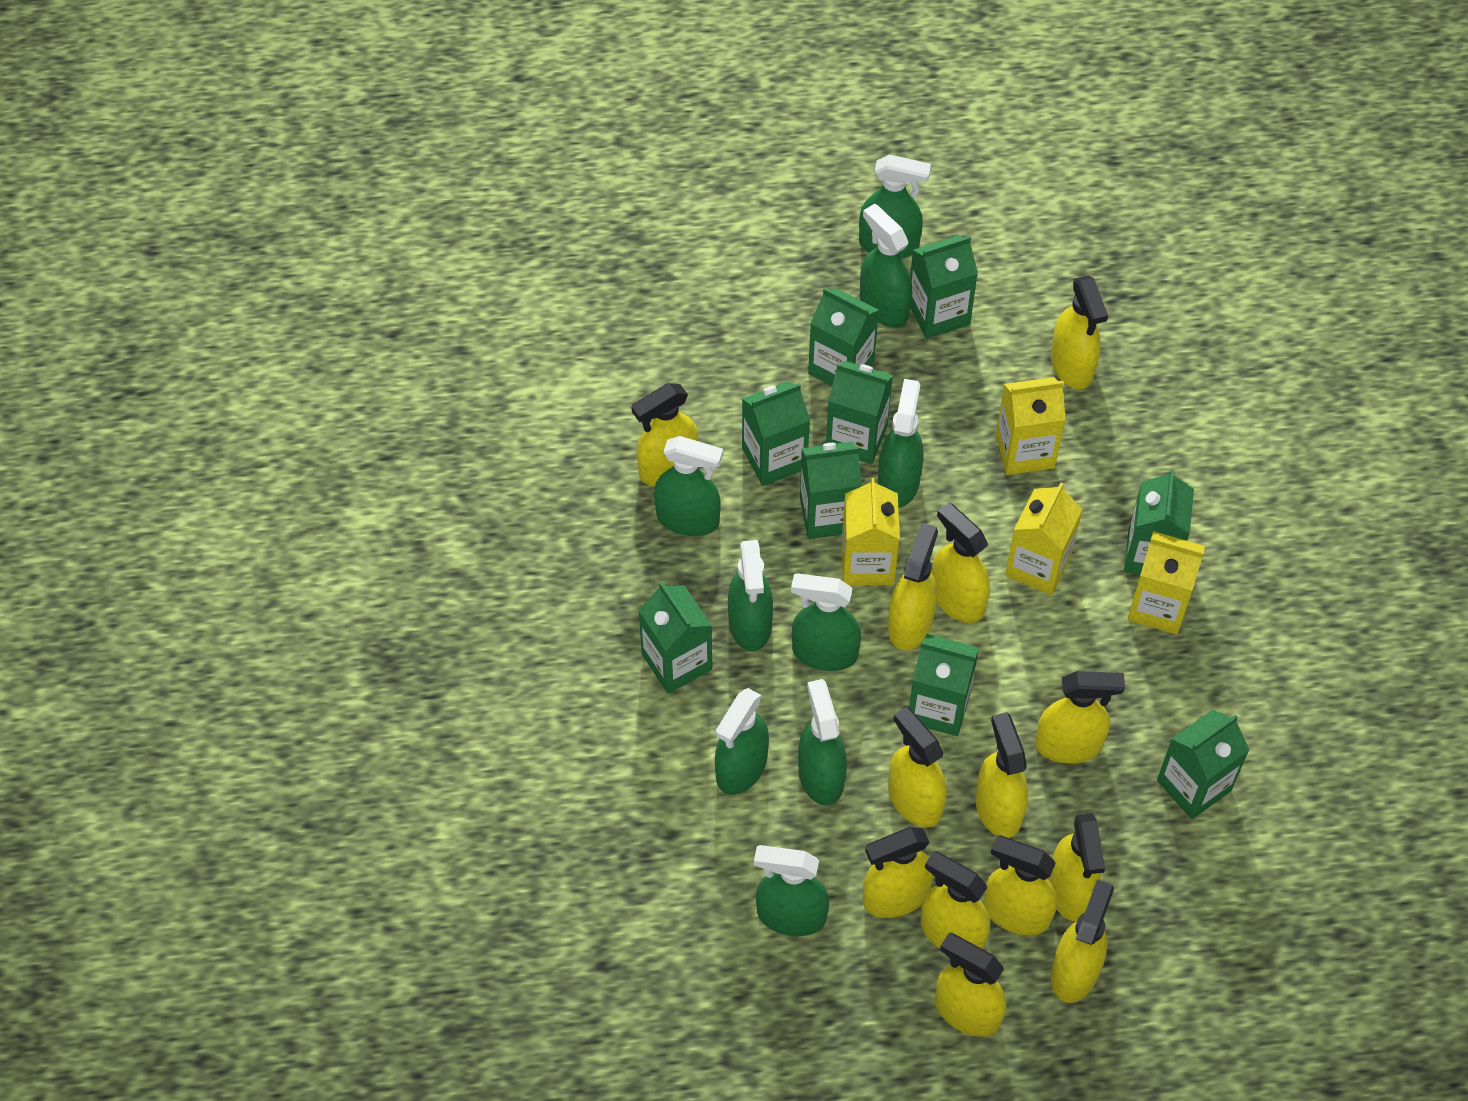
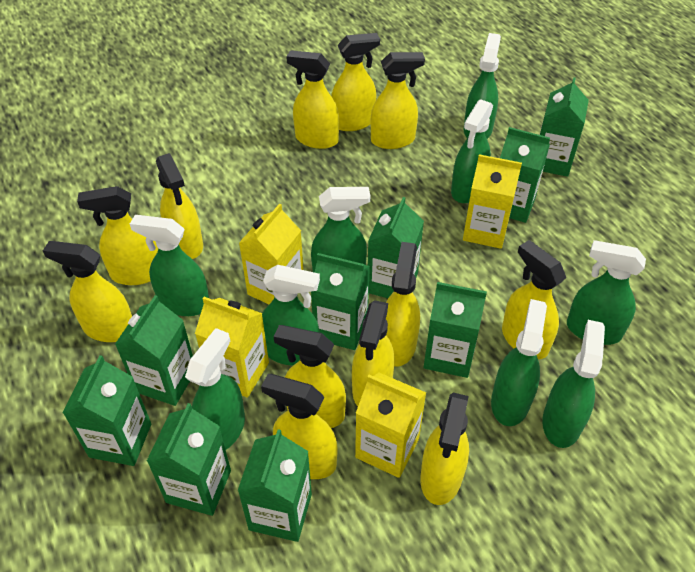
yellow spray bottle: 13 -> 12

